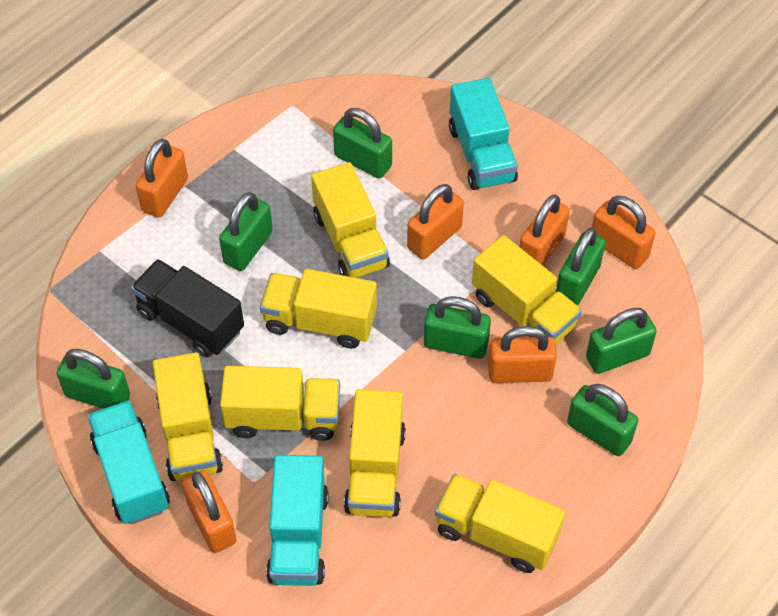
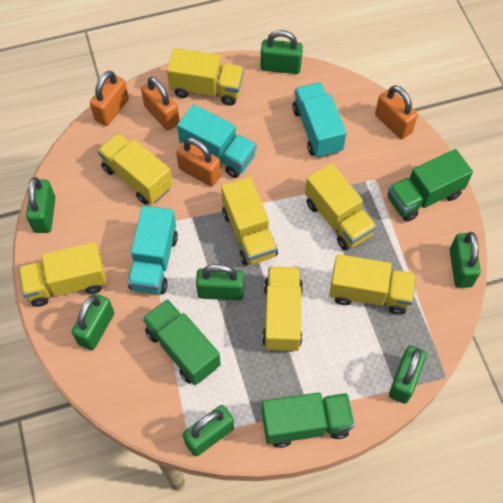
black truck: 1 -> 0
green truck: 0 -> 3
orange padlock: 6 -> 4

